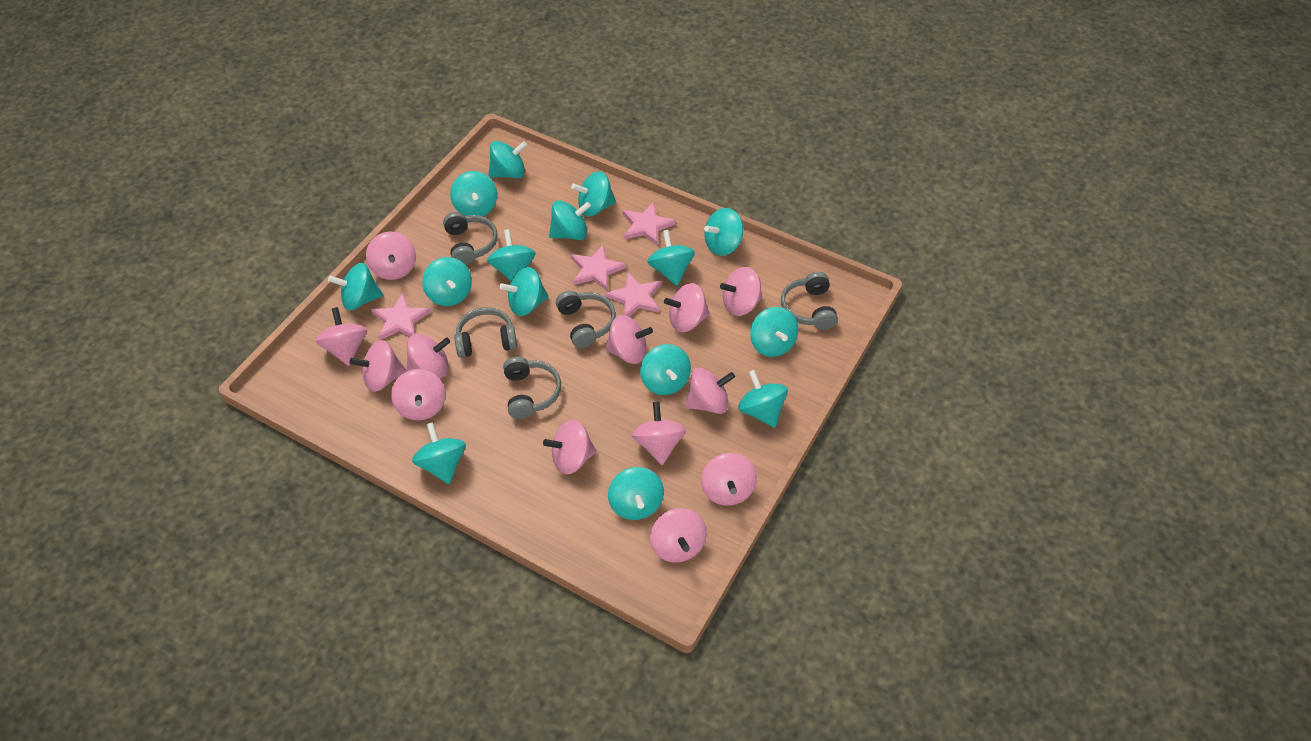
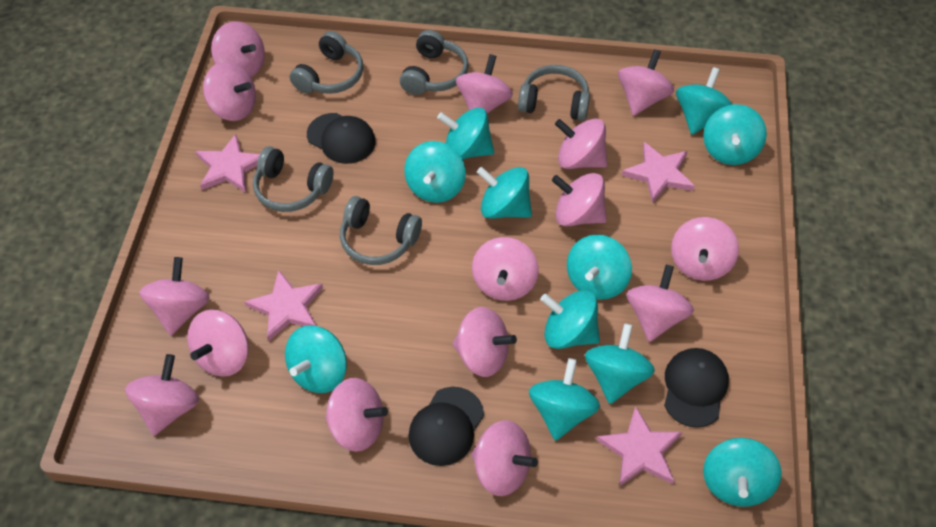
black cap: 0 -> 3
pink spinning top: 13 -> 15
turquoise spinning top: 15 -> 11

